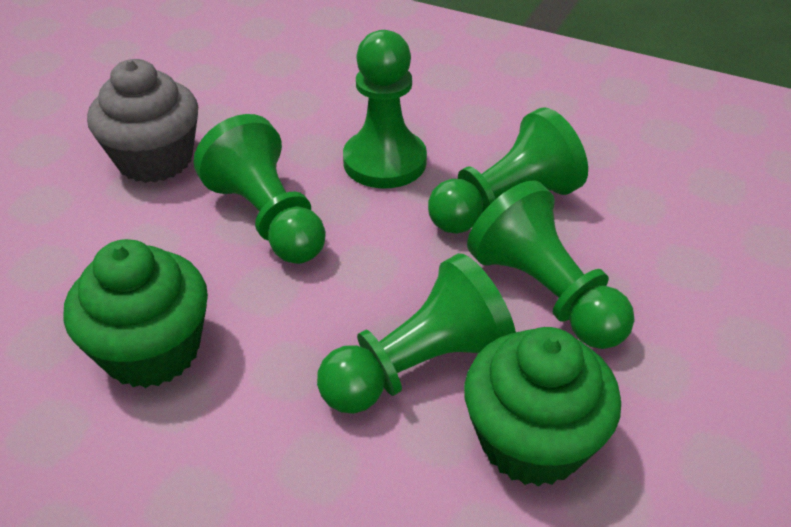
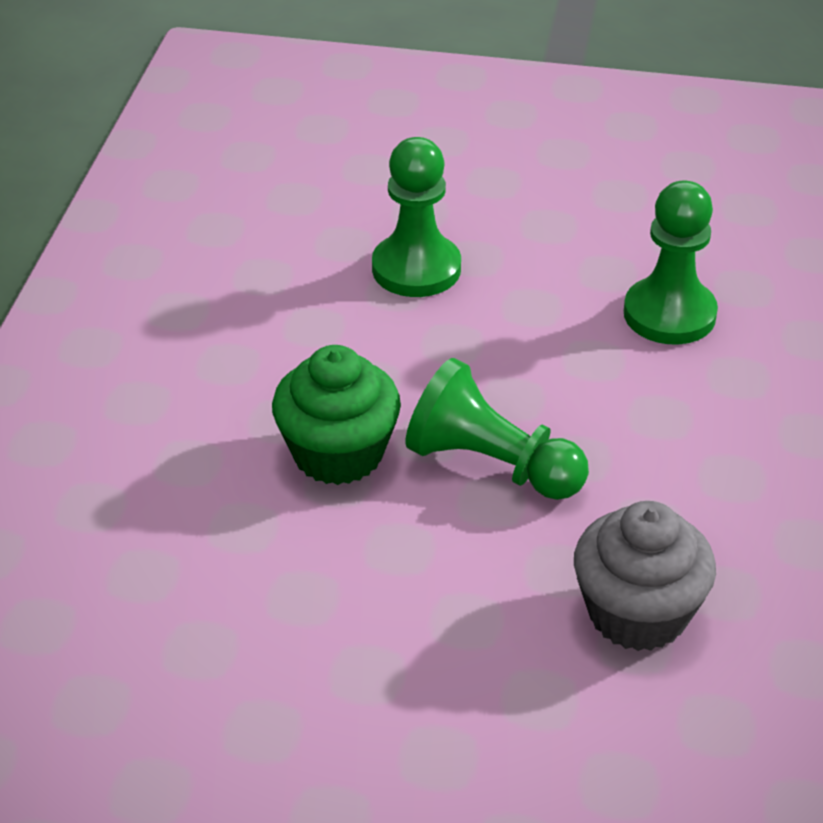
green cupcake: 2 -> 1
green pawn: 5 -> 3

